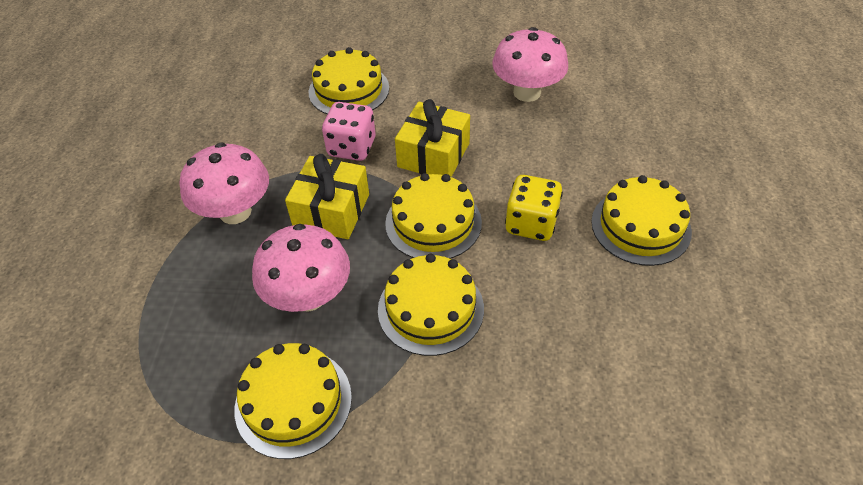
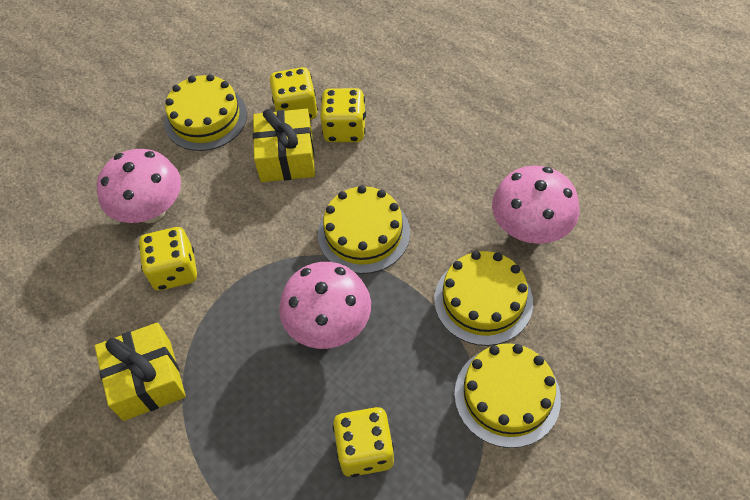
pink dice: 1 -> 0
yellow cake: 5 -> 4
yellow dice: 1 -> 4

